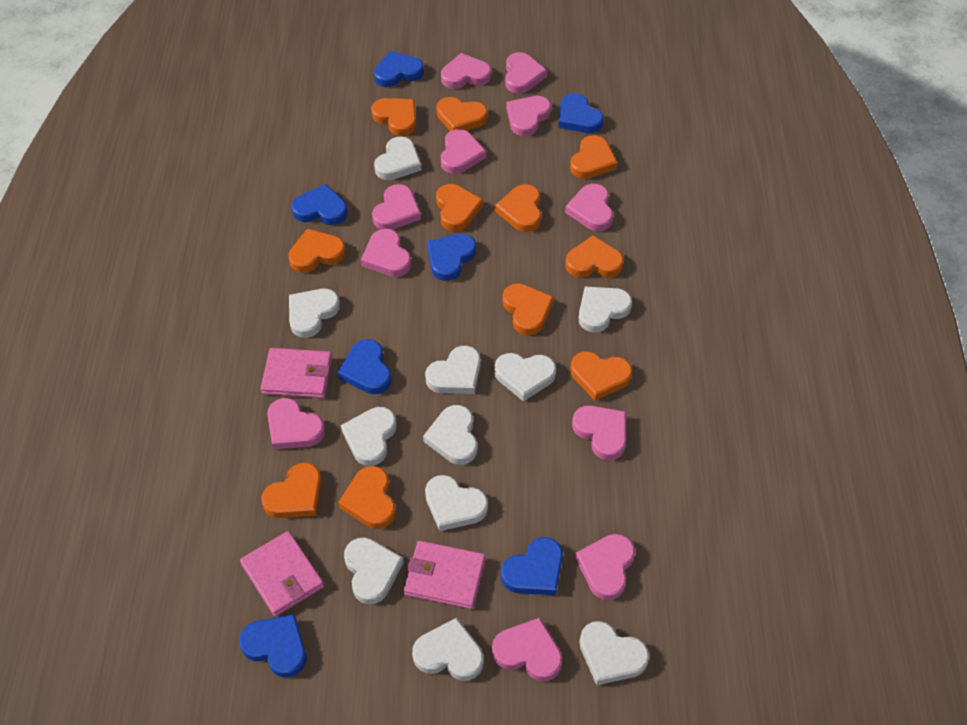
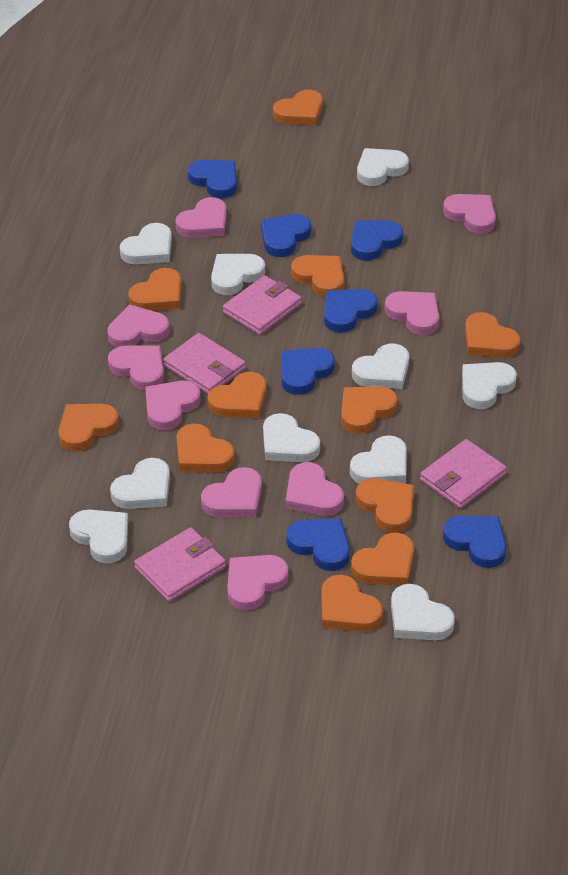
pink heart: 11 -> 9
pink wallet: 3 -> 4
white heart: 11 -> 10

